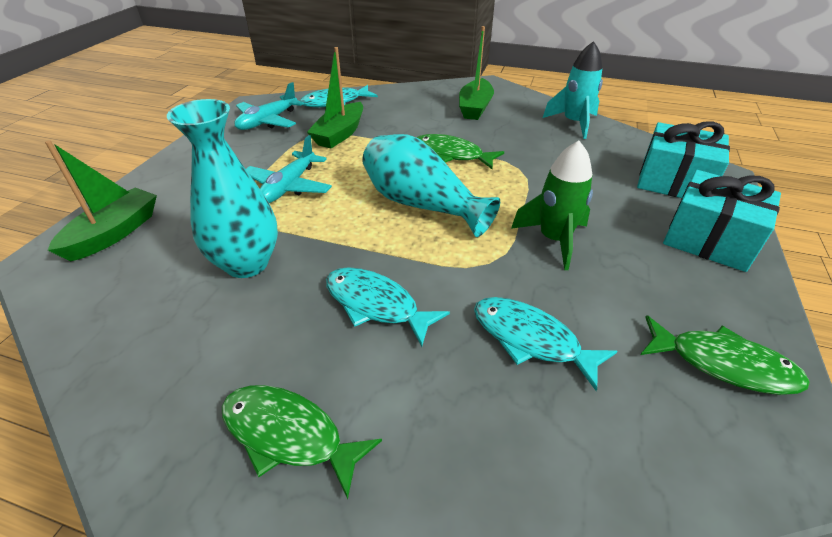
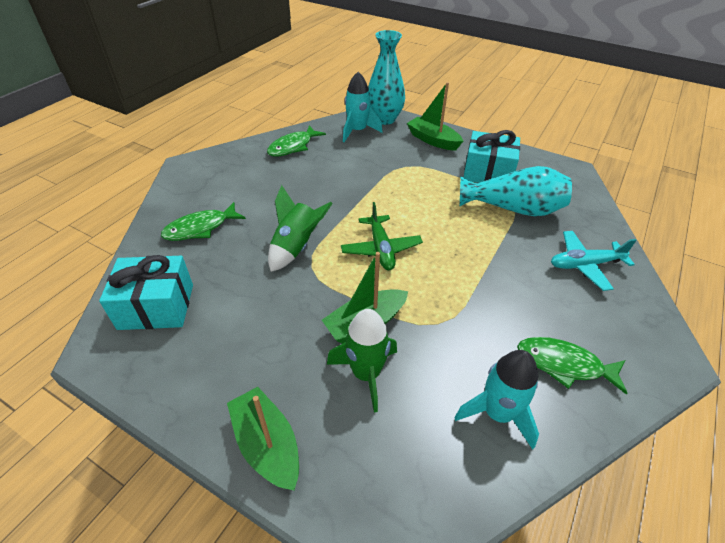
green plane: 0 -> 1
green rocket: 1 -> 2
turquoise fish: 3 -> 0
turquoise plane: 2 -> 1
turquoise rocket: 1 -> 2

